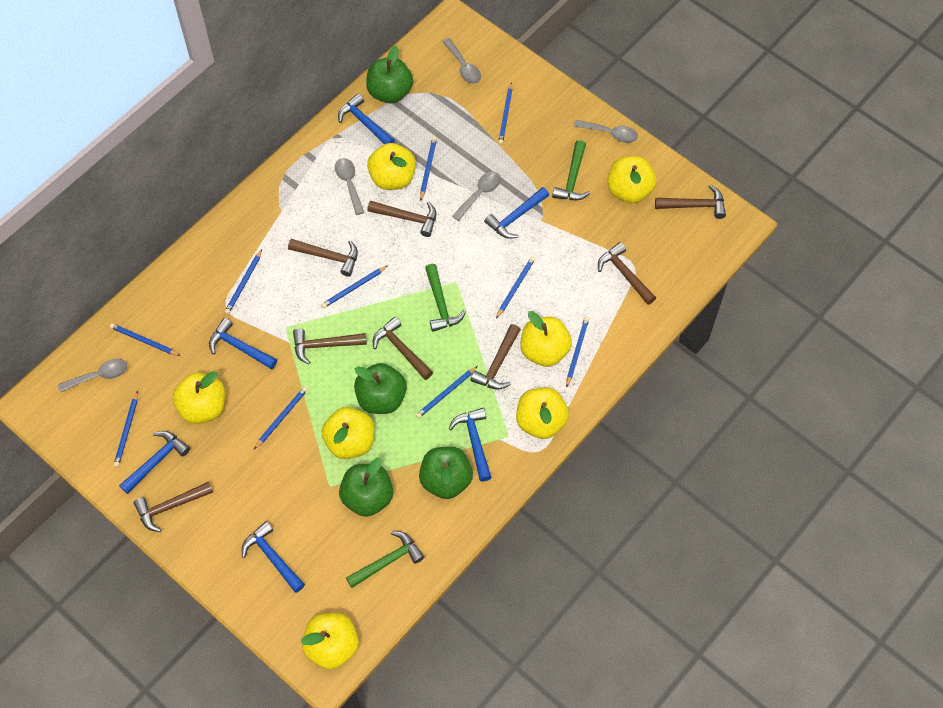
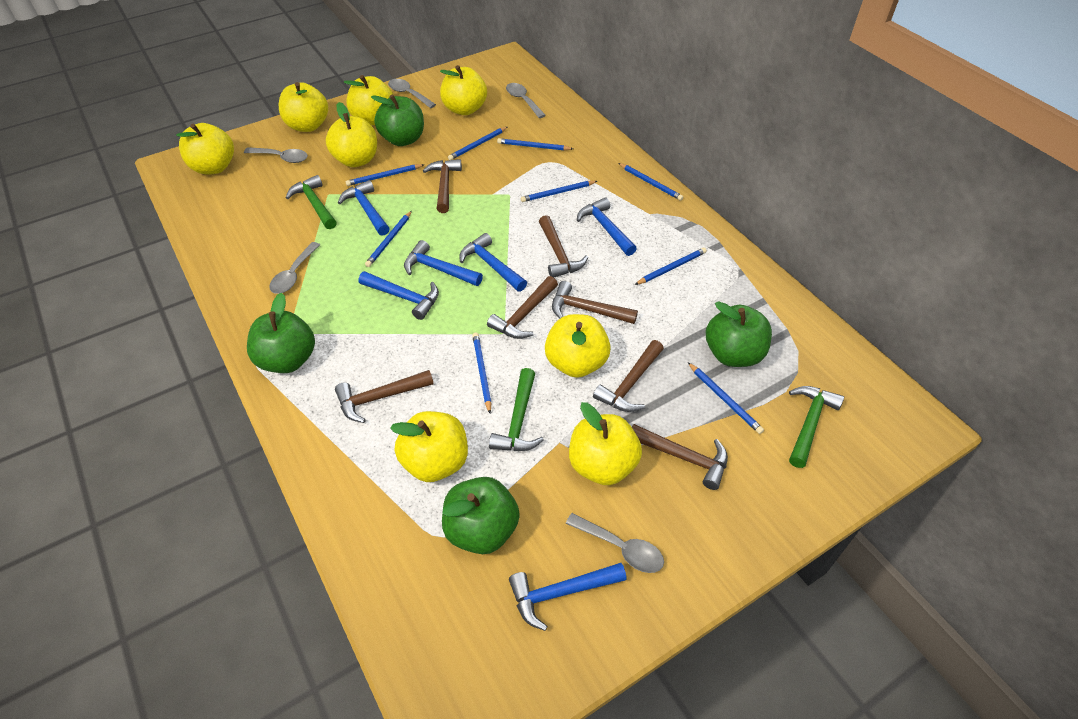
blue pencil: 10 -> 9
brown hammer: 8 -> 7
yellow apple: 7 -> 8

